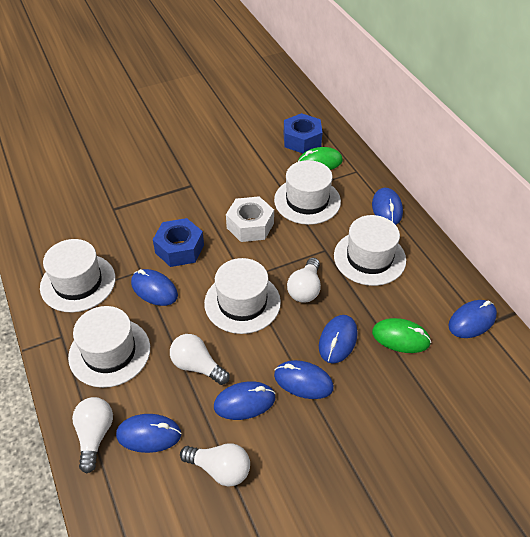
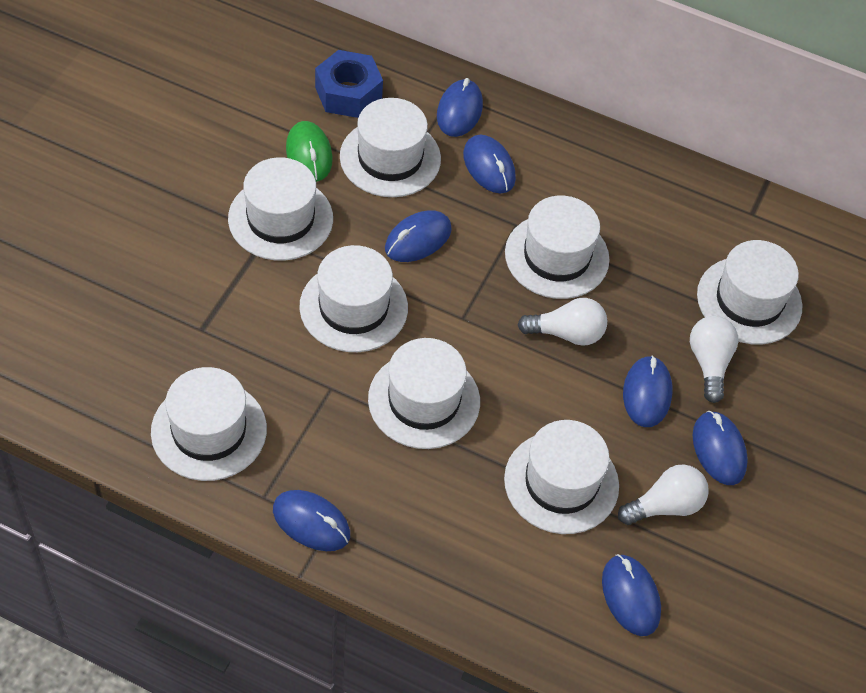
blue nut: 2 -> 1
green mouse: 2 -> 1
white hat: 5 -> 8
white light bulb: 4 -> 3
white nut: 1 -> 0

